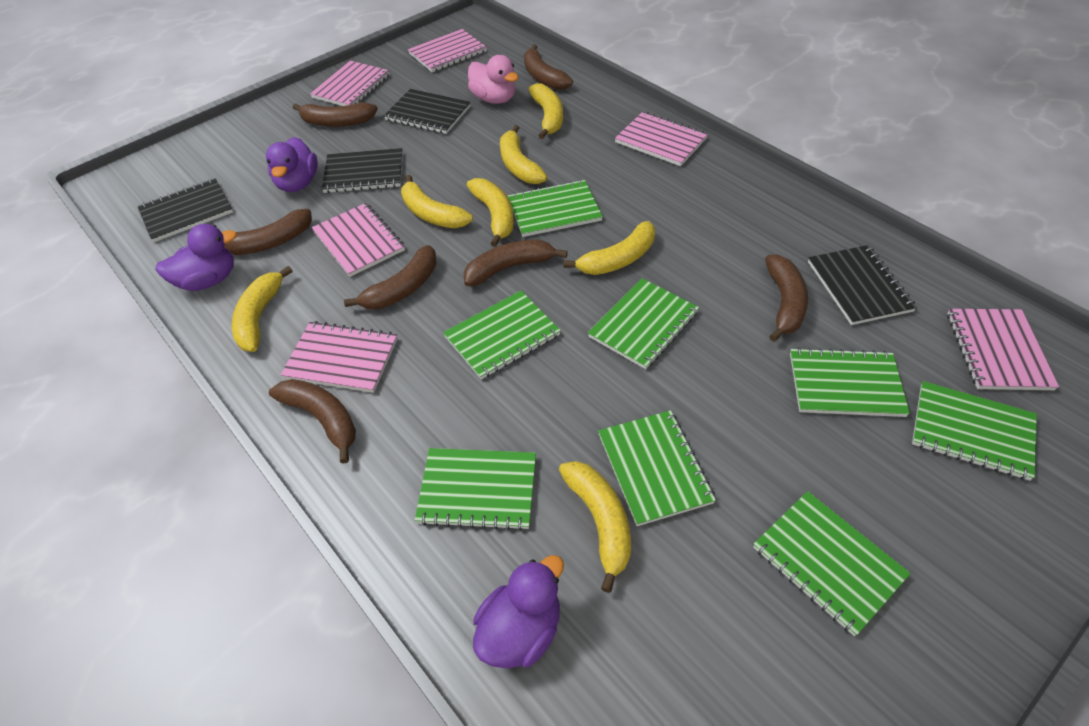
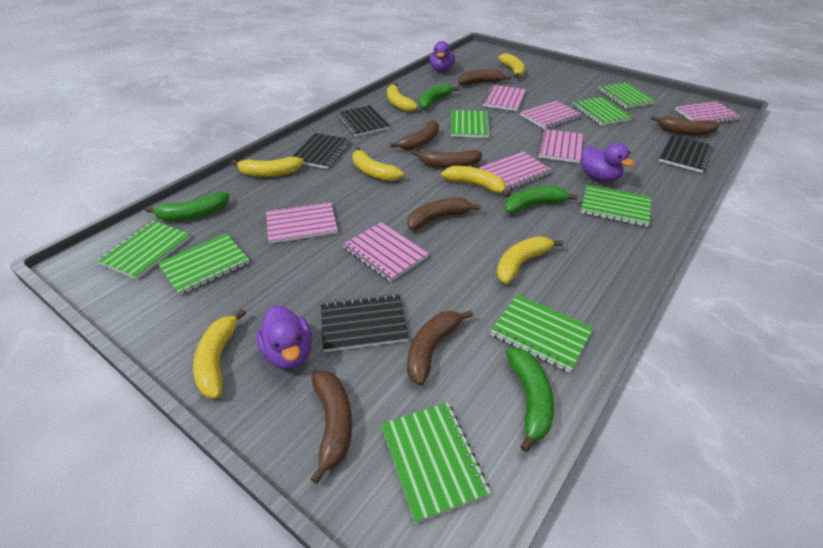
green banana: 0 -> 4
pink duck: 1 -> 0
pink notebook: 6 -> 7

